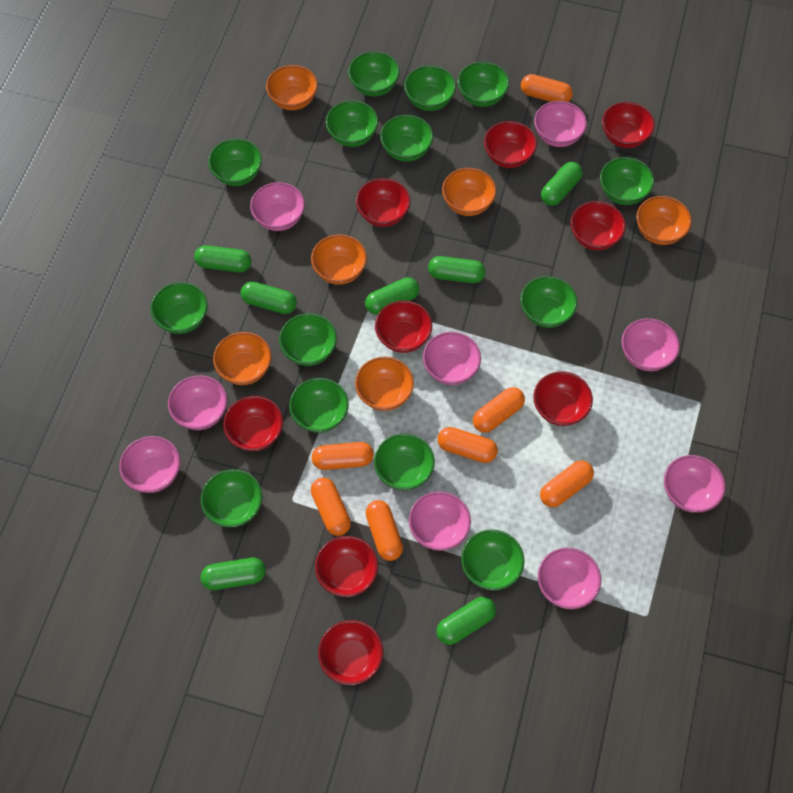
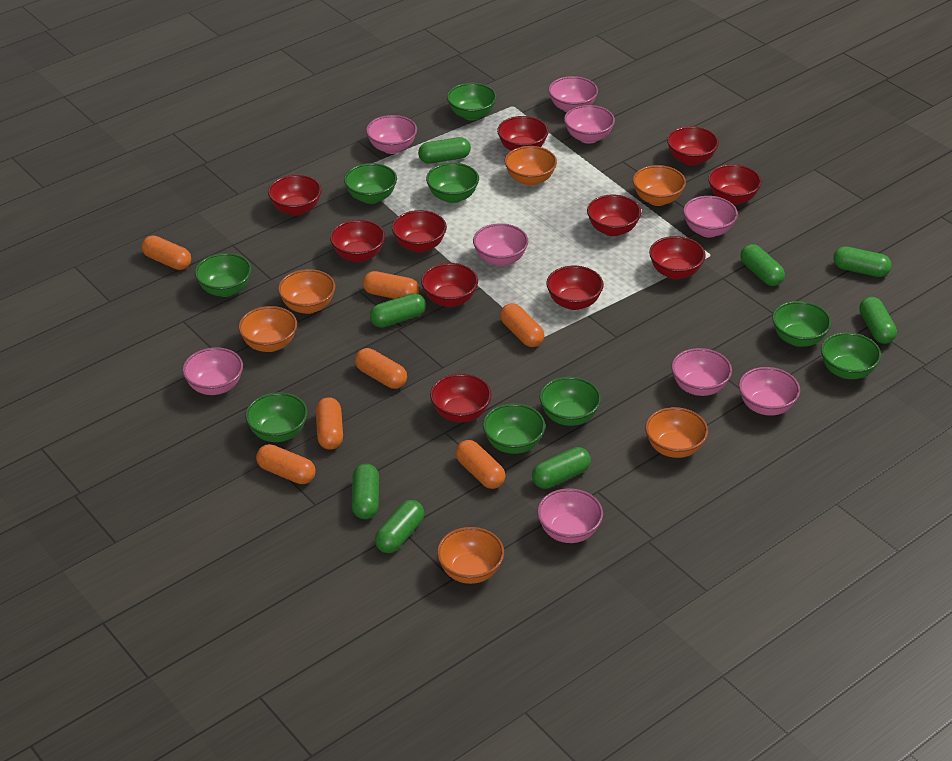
green bowl: 14 -> 9
green capsule: 7 -> 8
red bowl: 9 -> 11

